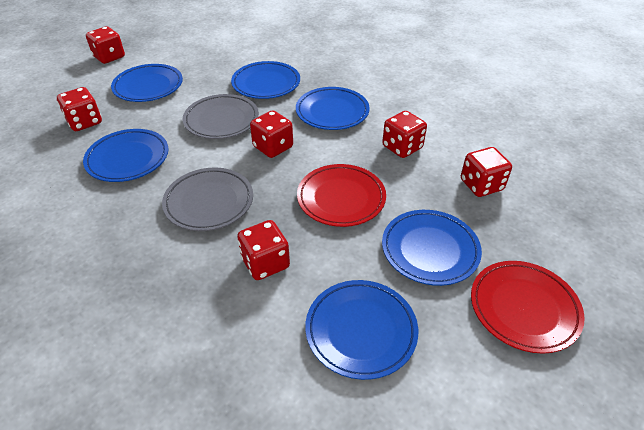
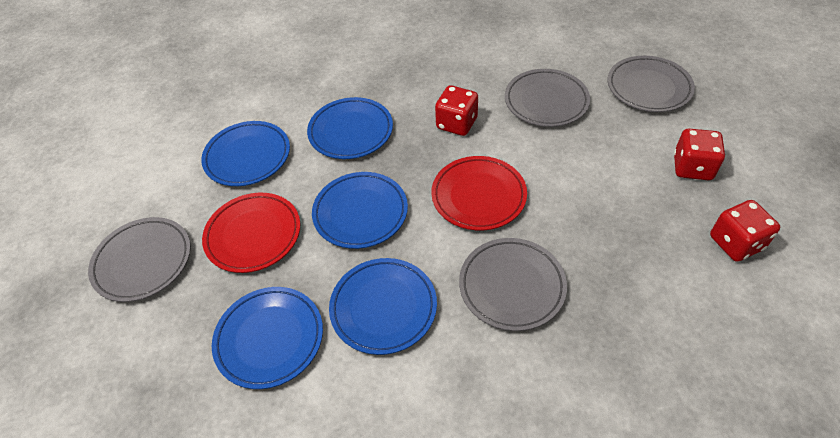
blue plate: 6 -> 5
grey plate: 2 -> 4
red dice: 6 -> 3

